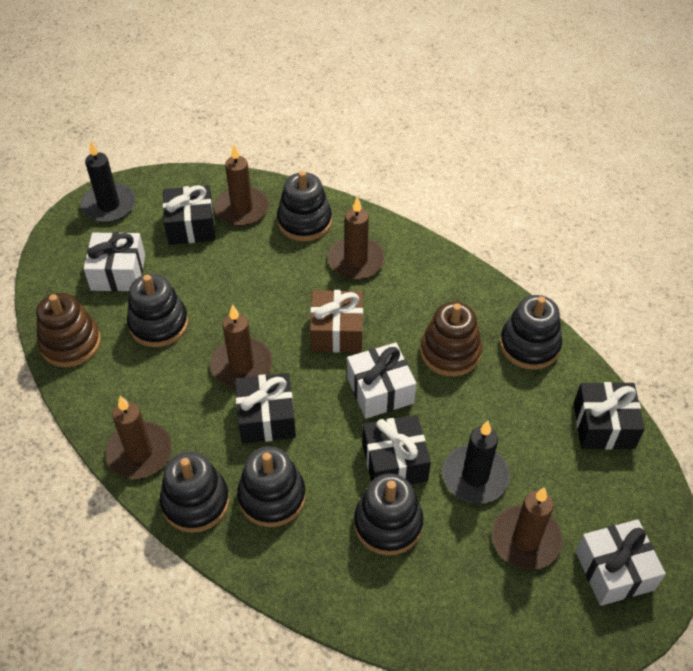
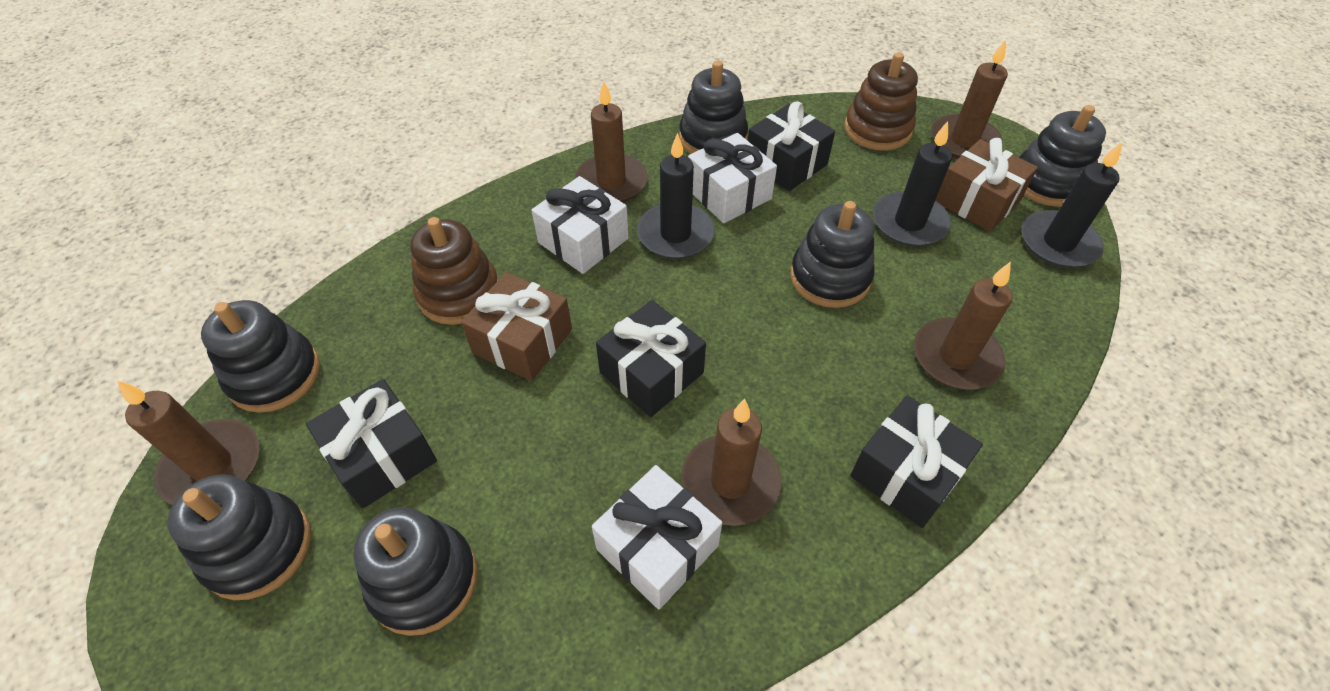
black candle: 2 -> 3
brown gift: 1 -> 2

